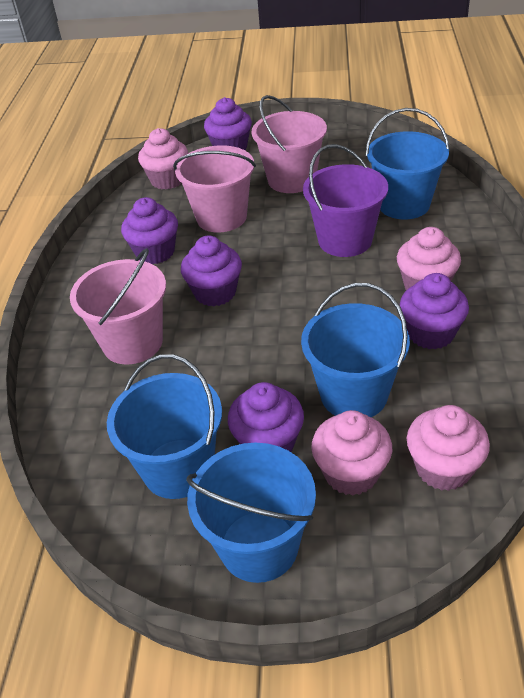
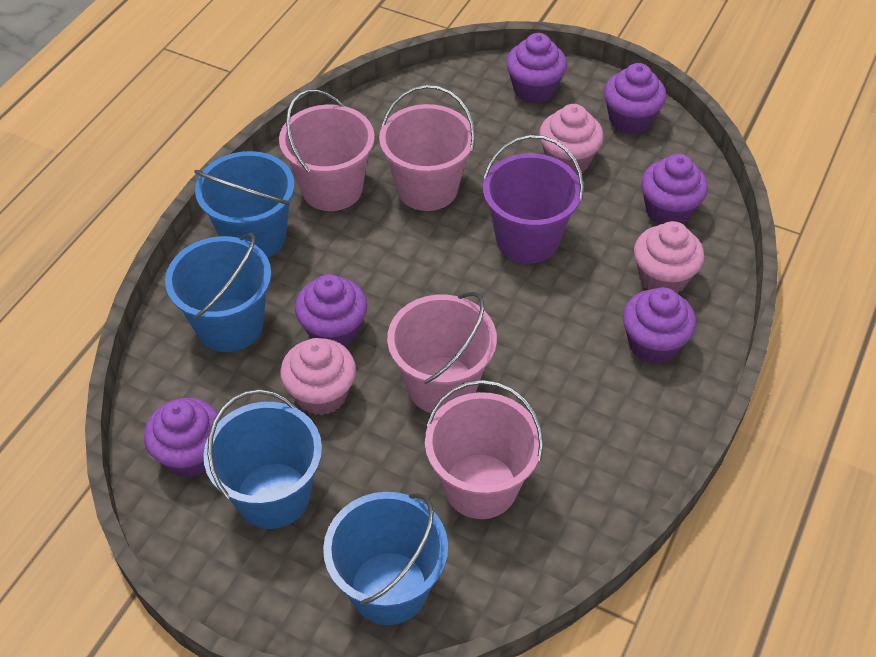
pink bucket: 3 -> 4
pink cupcake: 4 -> 3
purple cupcake: 5 -> 6

